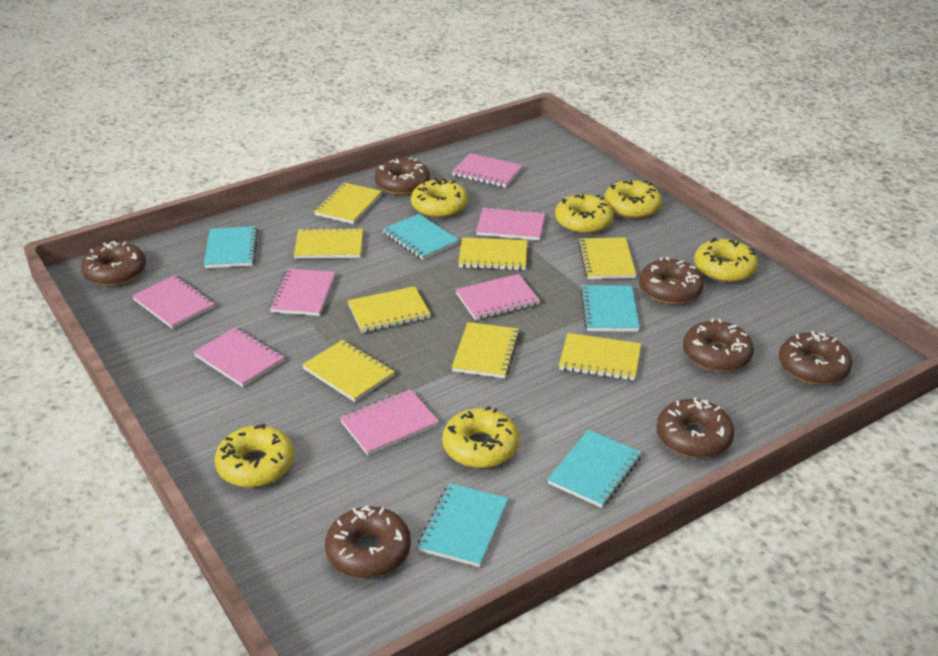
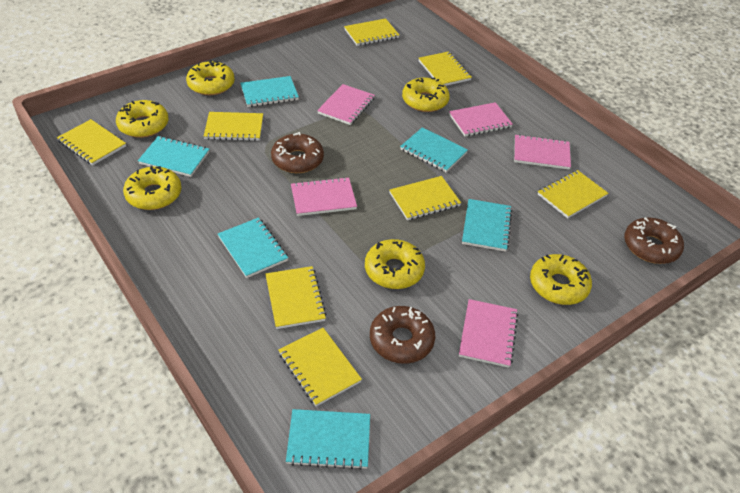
brown donut: 7 -> 3
pink notebook: 7 -> 5
turquoise notebook: 5 -> 6

